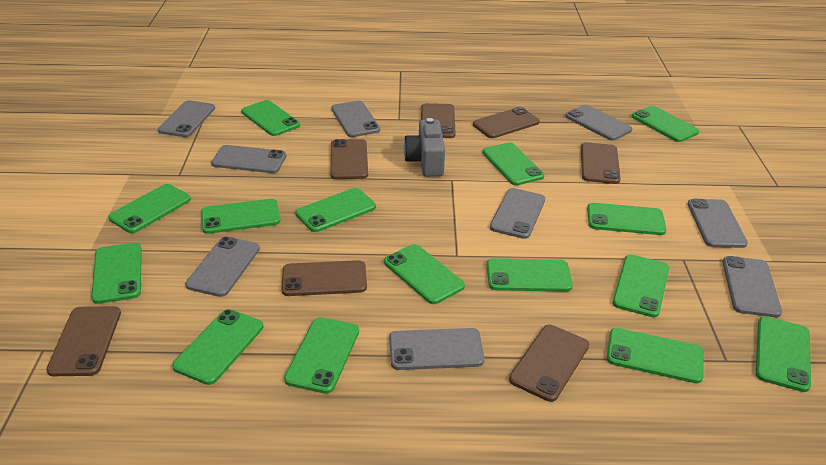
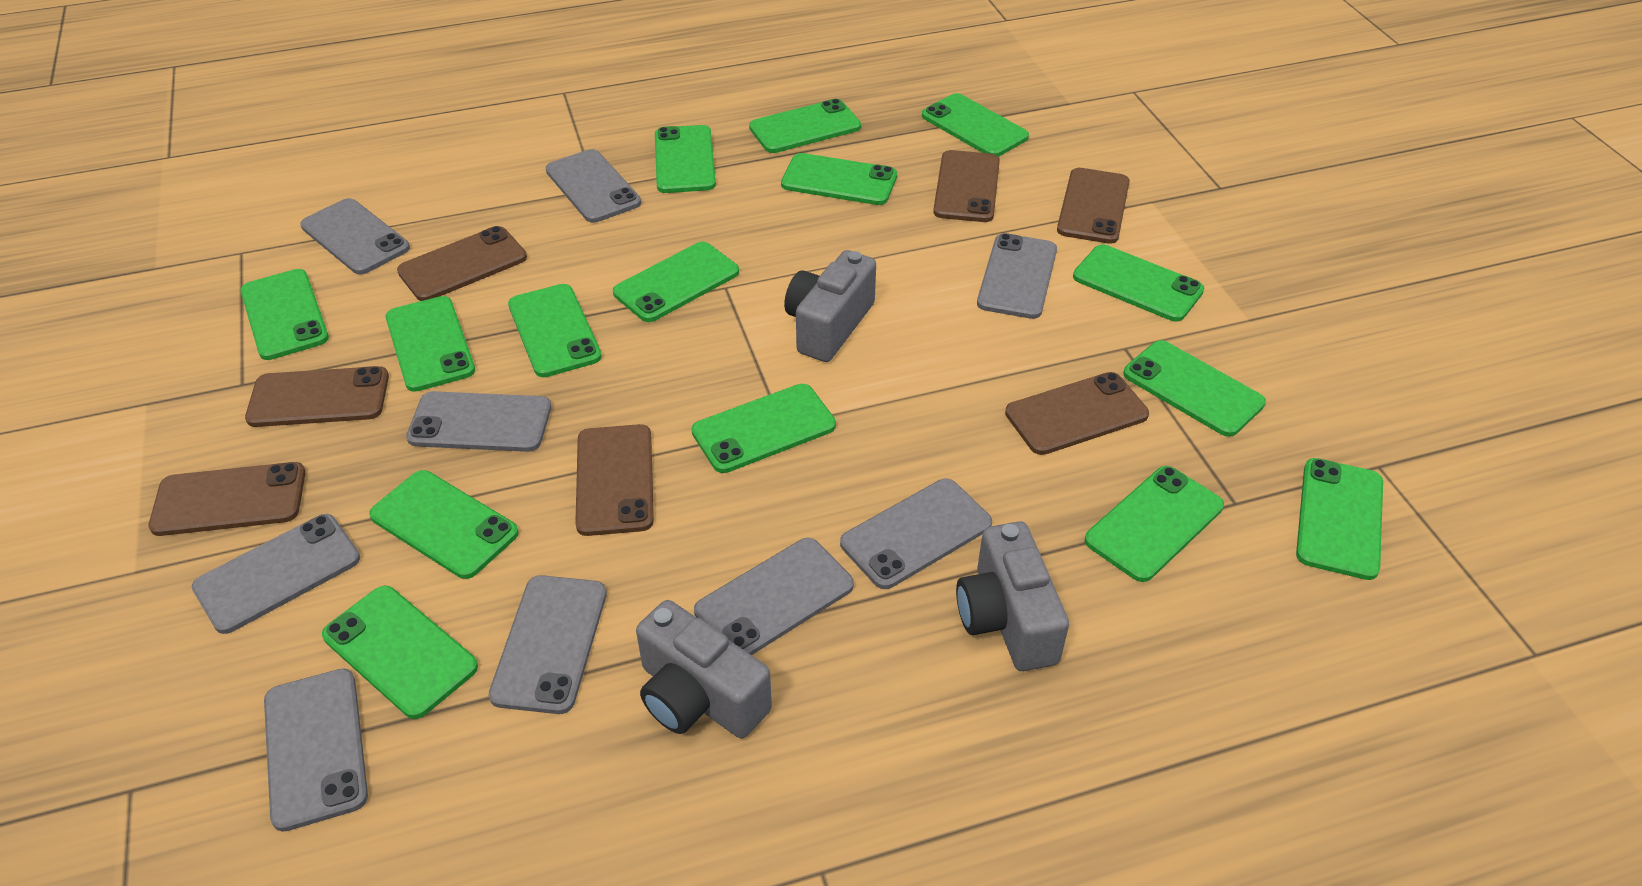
grey camera: 1 -> 3

